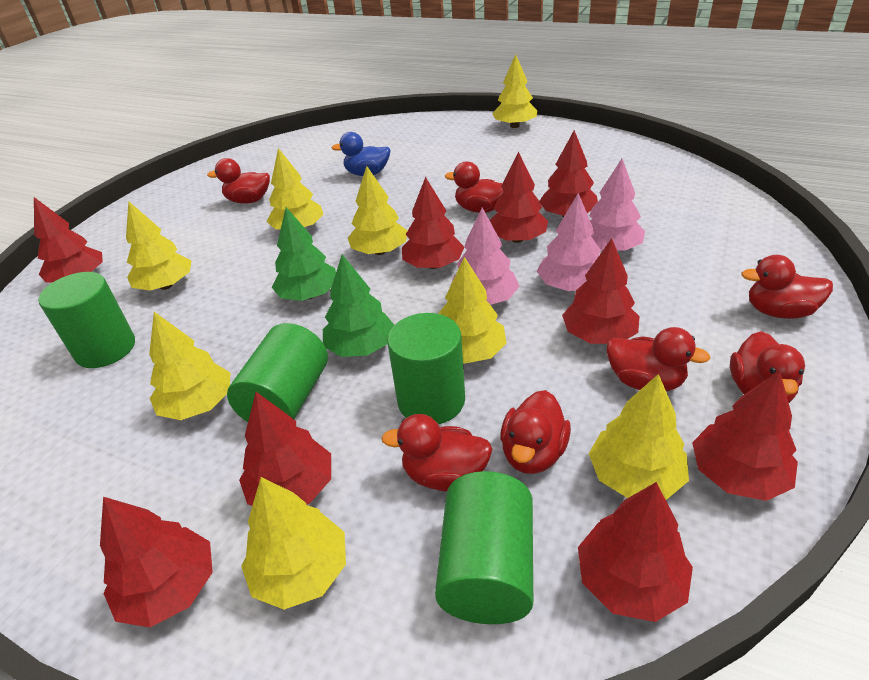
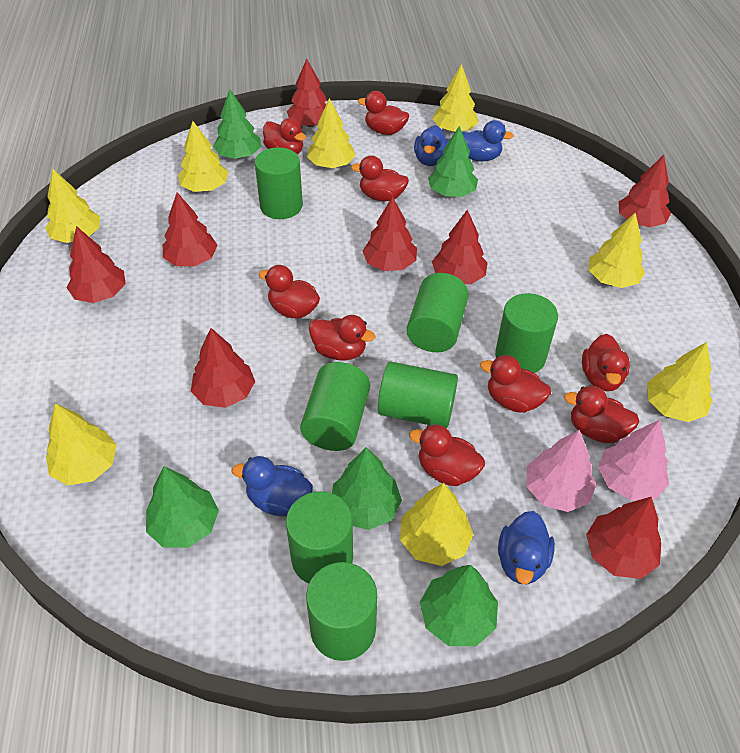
blue duck: 1 -> 4
green cylinder: 4 -> 7
green tree: 2 -> 5
pink tree: 3 -> 2
red duck: 7 -> 9
red tree: 9 -> 8

